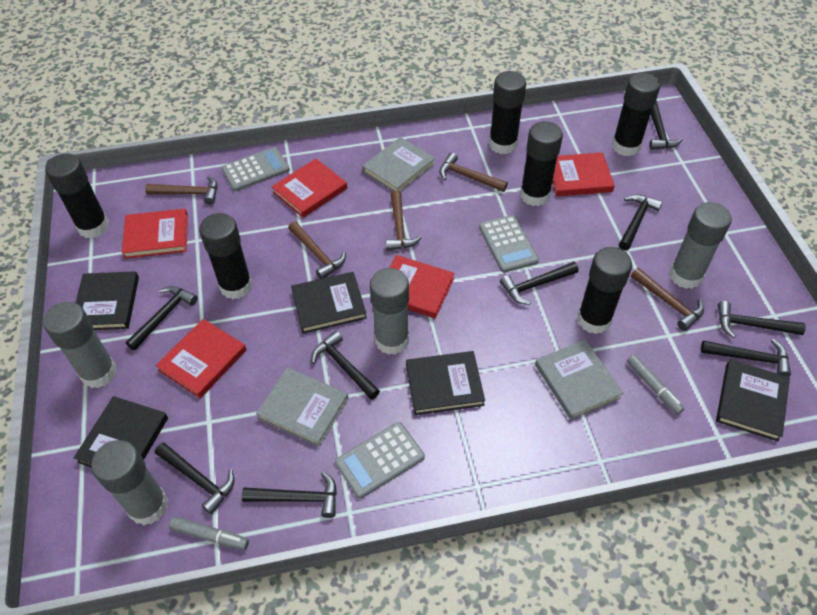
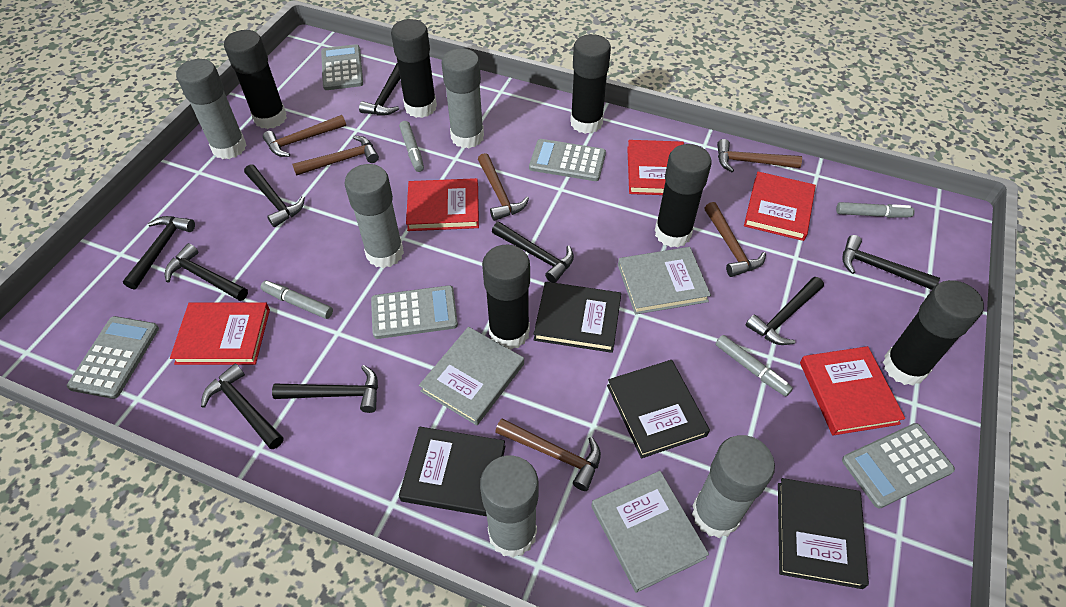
black book: 5 -> 4
brown hammer: 5 -> 6
grey calculator: 3 -> 5
grey glue stick: 4 -> 5
grey marker: 2 -> 4

